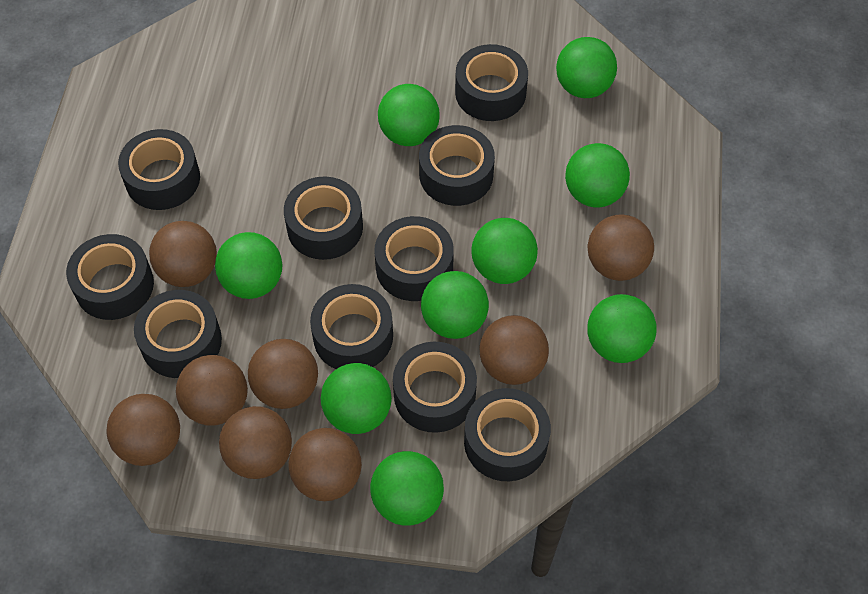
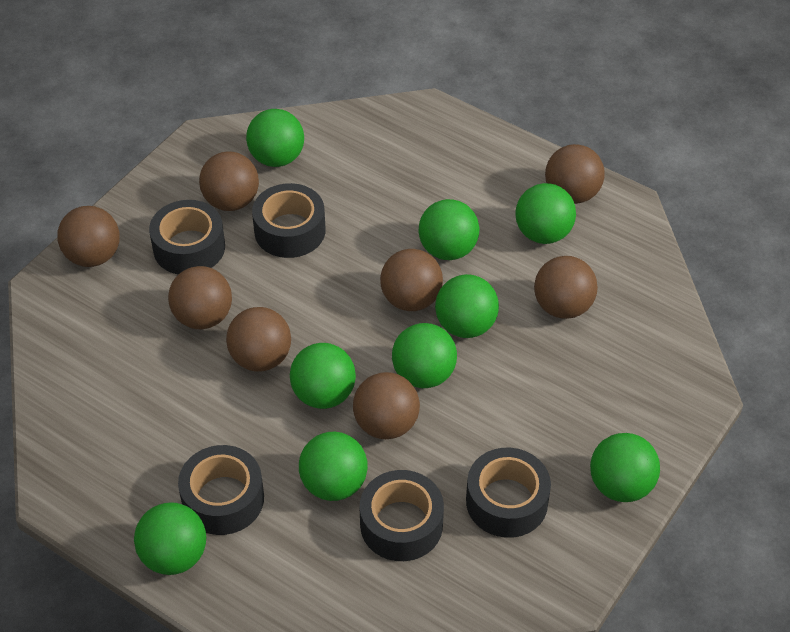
black tape: 10 -> 5

